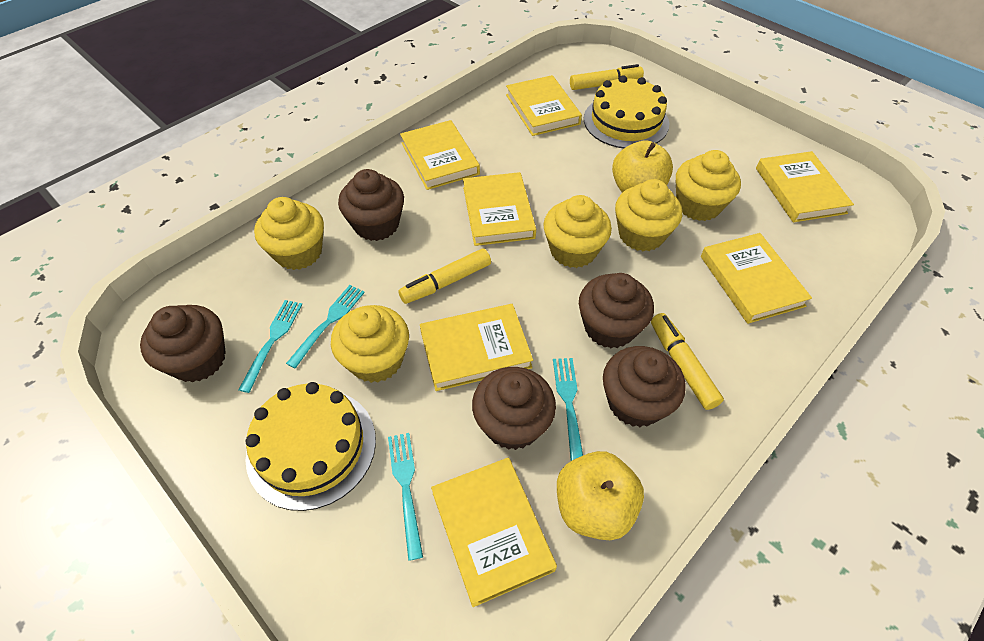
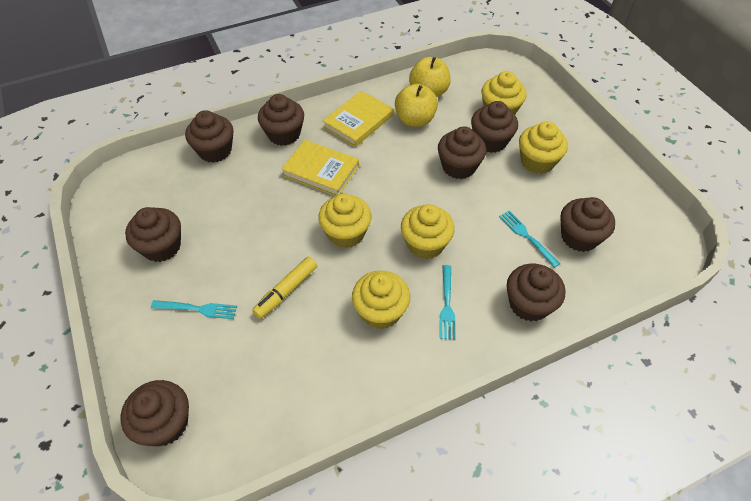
brown cupcake: 5 -> 8
turquoise fork: 4 -> 3
yellow book: 7 -> 2
yellow cake: 2 -> 0
yellow marker: 3 -> 1

